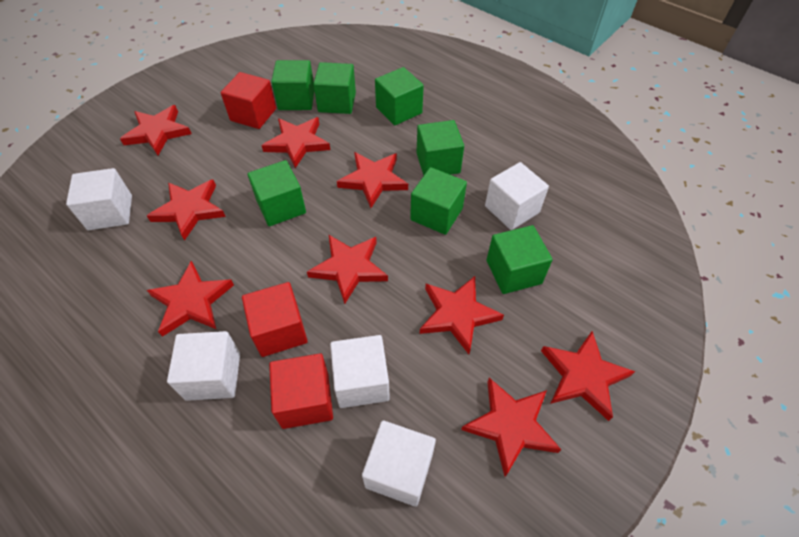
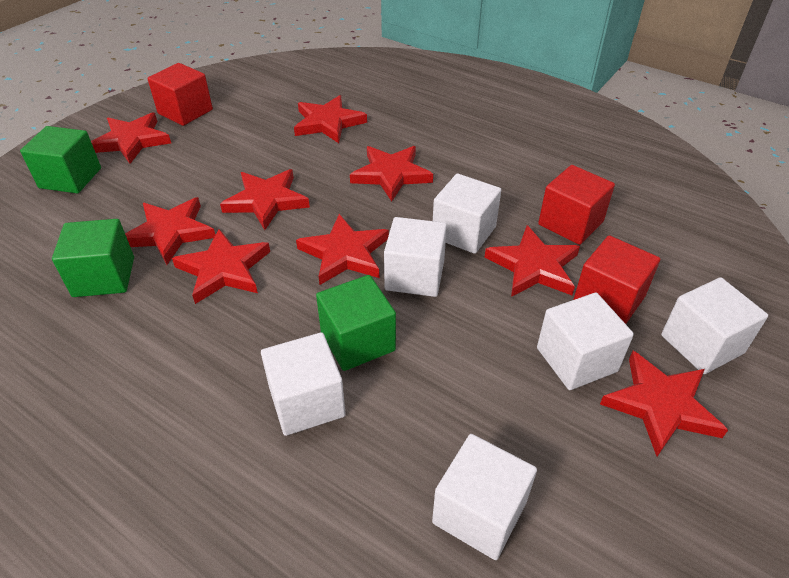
green cube: 7 -> 3
white cube: 5 -> 6

